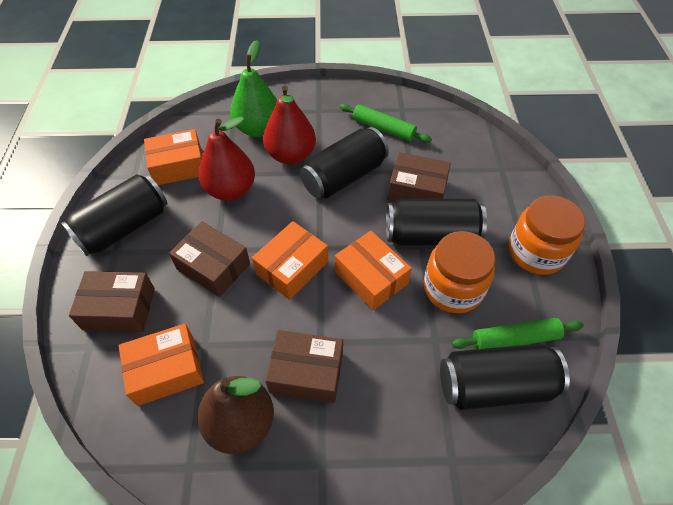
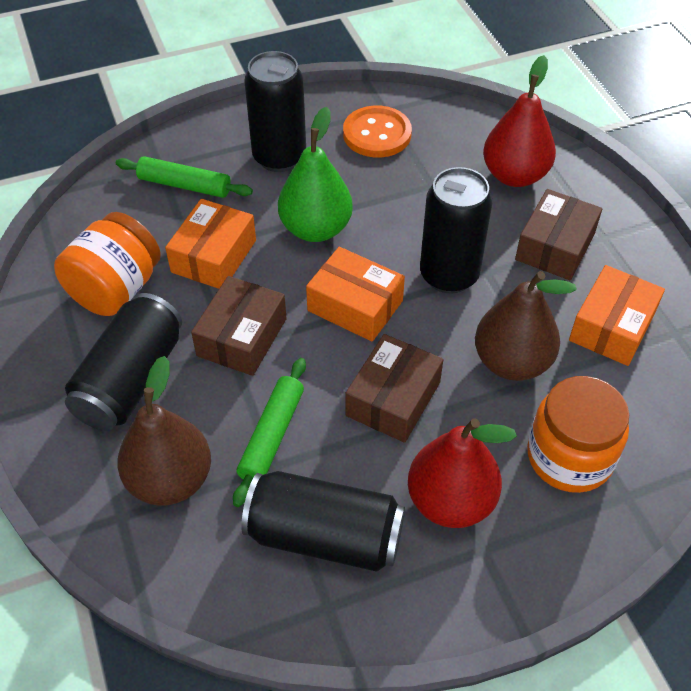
brown box: 4 -> 3
brown pear: 1 -> 2
orange box: 4 -> 3
orange button: 0 -> 1

